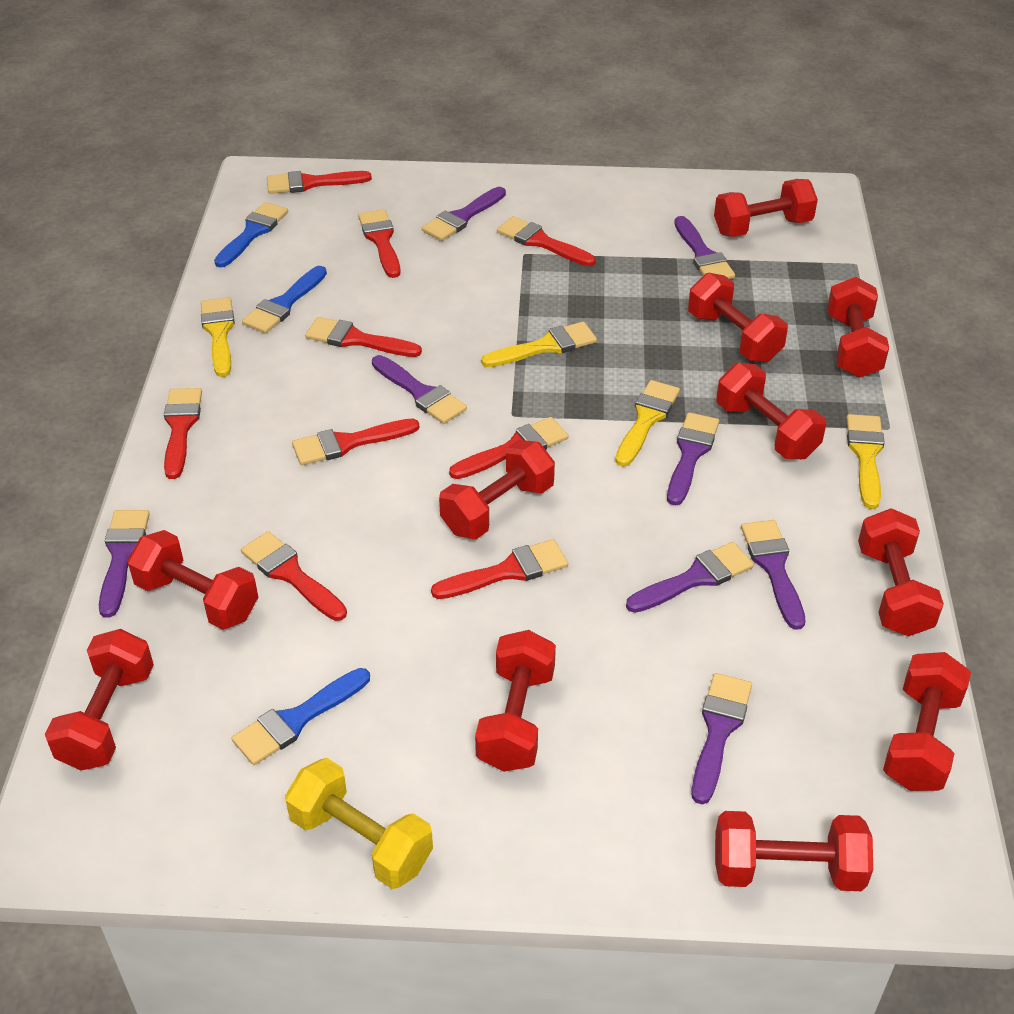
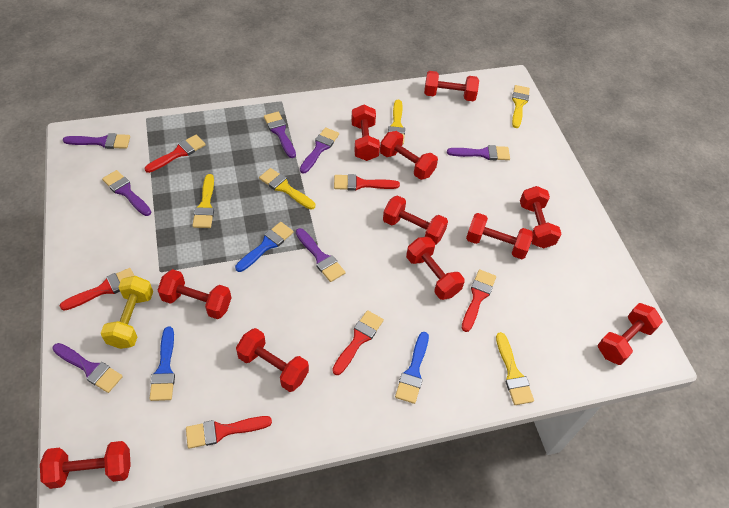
purple brush: 8 -> 7
red brush: 9 -> 6
yellow brush: 4 -> 5

